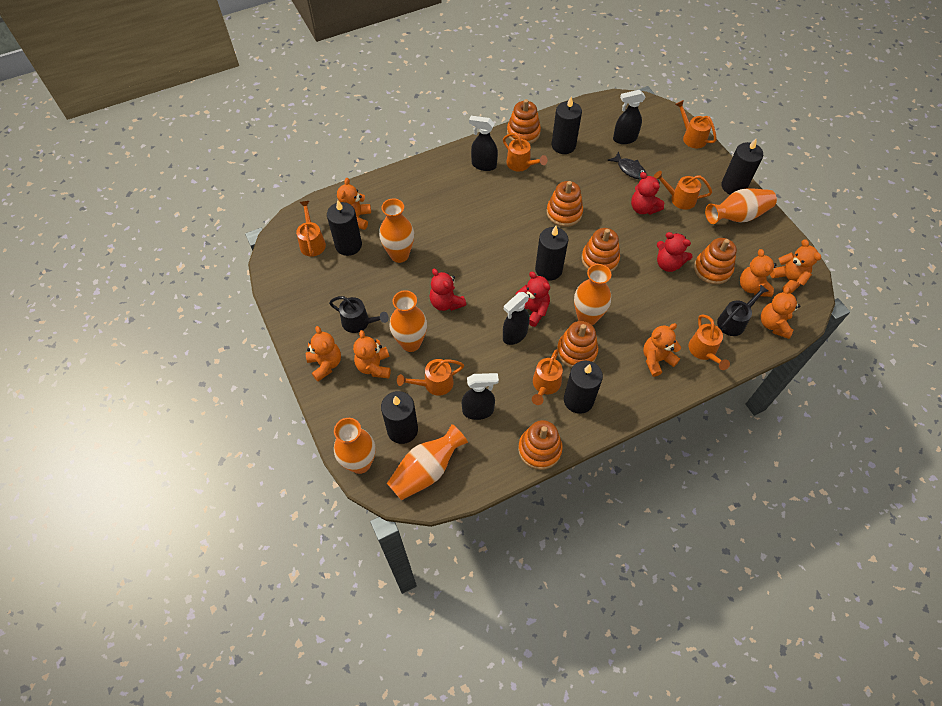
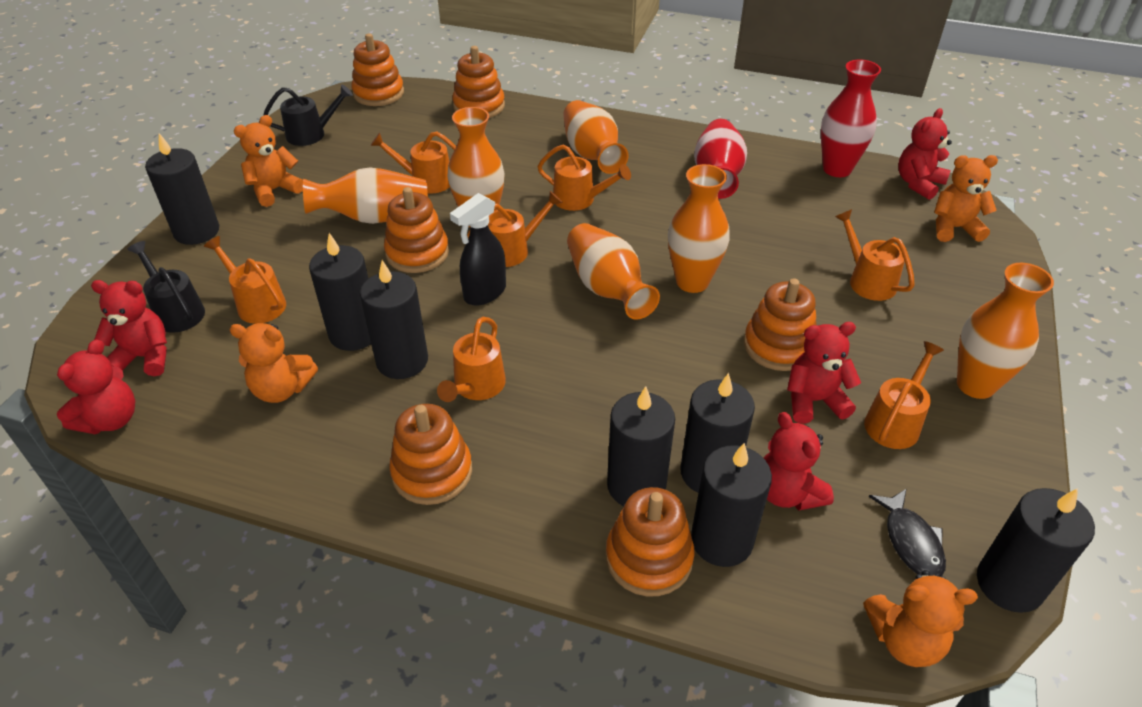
black candle: 6 -> 7
black spray bottle: 4 -> 1
orange teddy bear: 7 -> 4
red teddy bear: 4 -> 5
red vase: 0 -> 2

